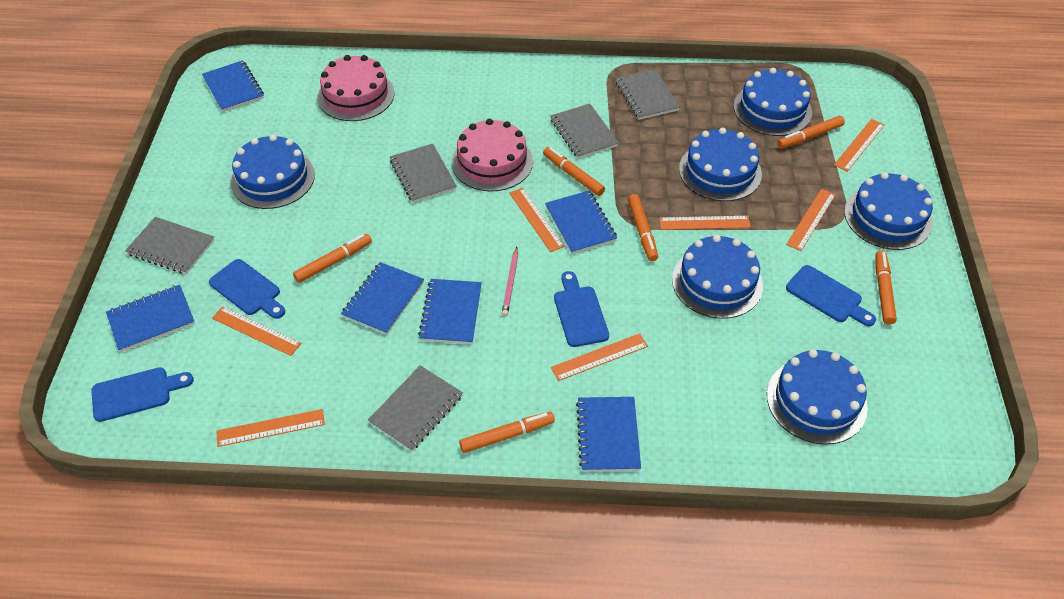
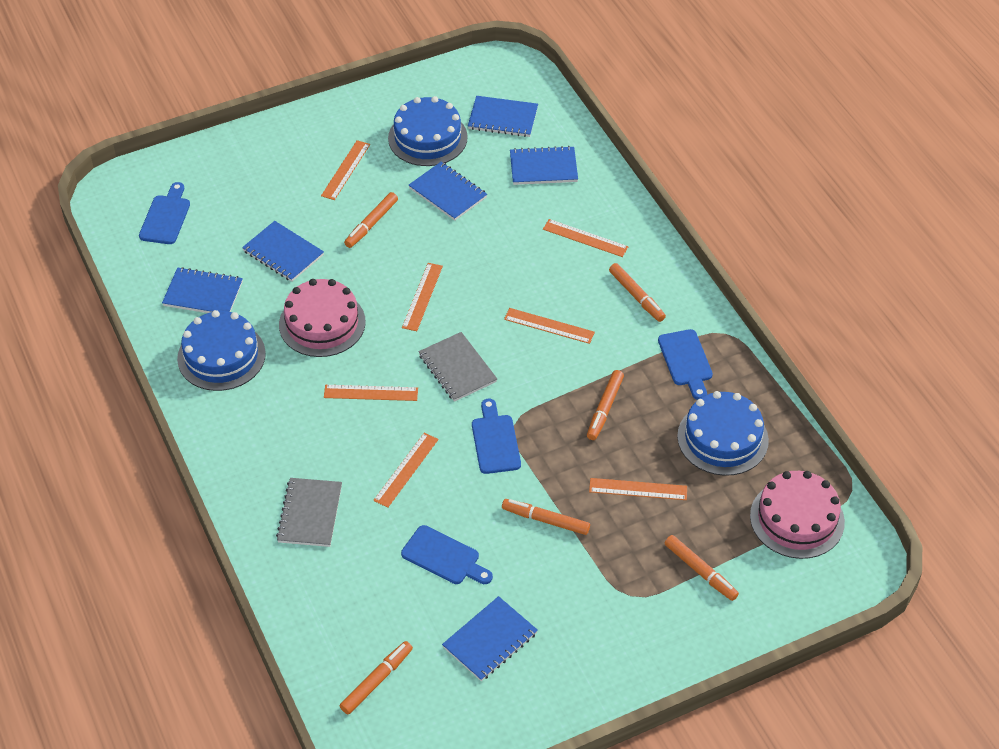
blue cake: 6 -> 3
grey notebook: 5 -> 2
pink pencil: 1 -> 0

